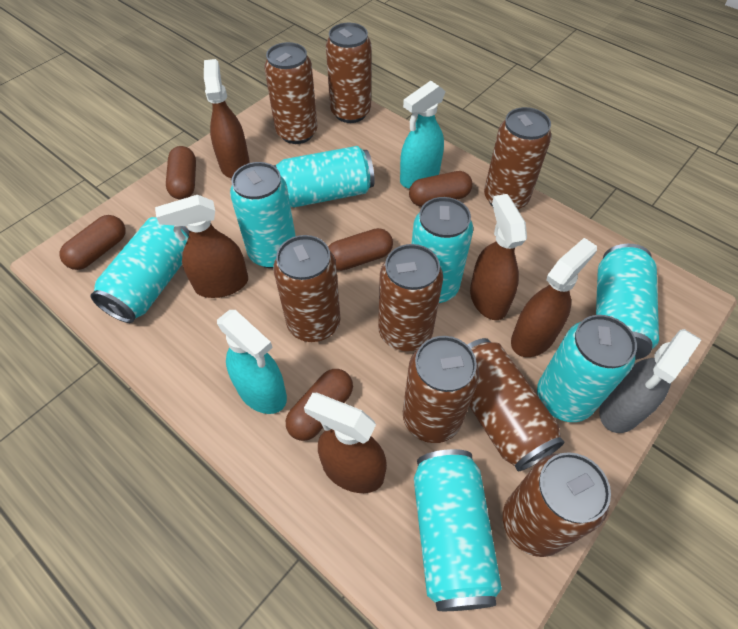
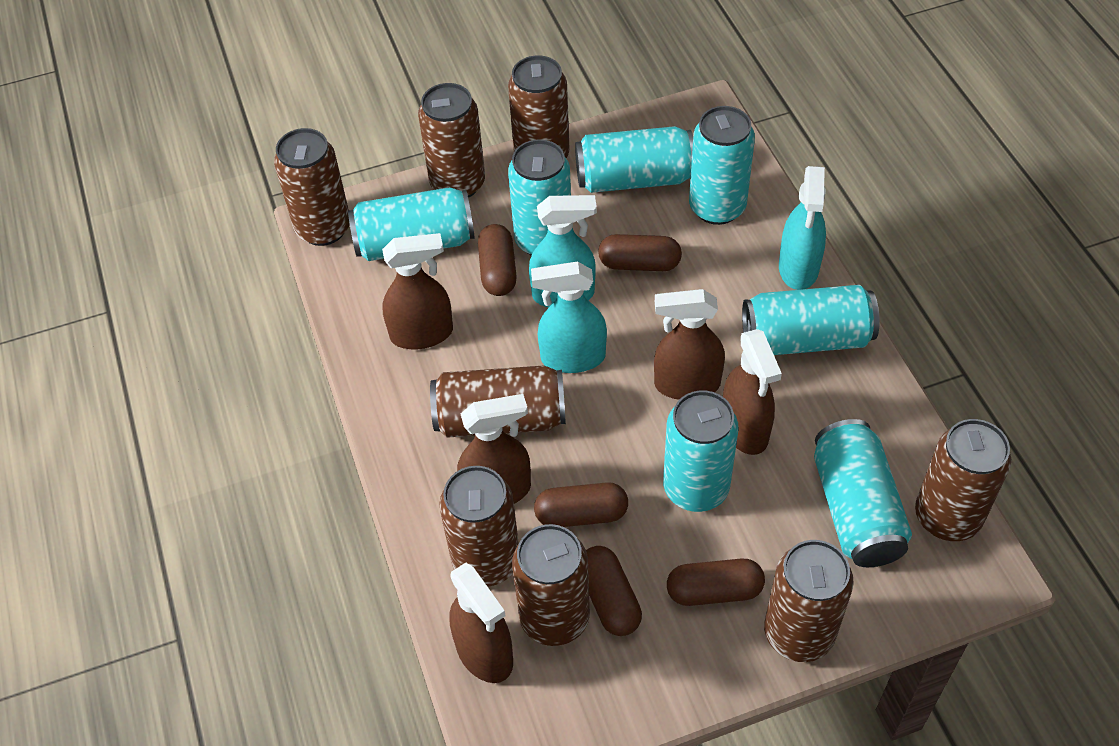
grey spray bottle: 1 -> 0
turquoise spray bottle: 2 -> 3

